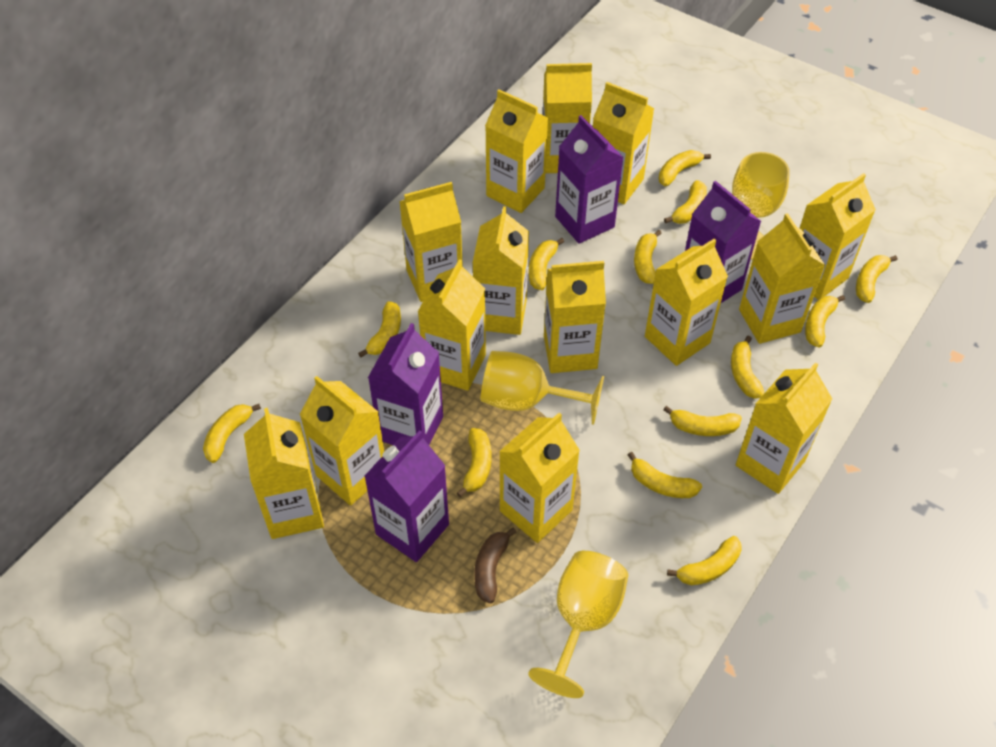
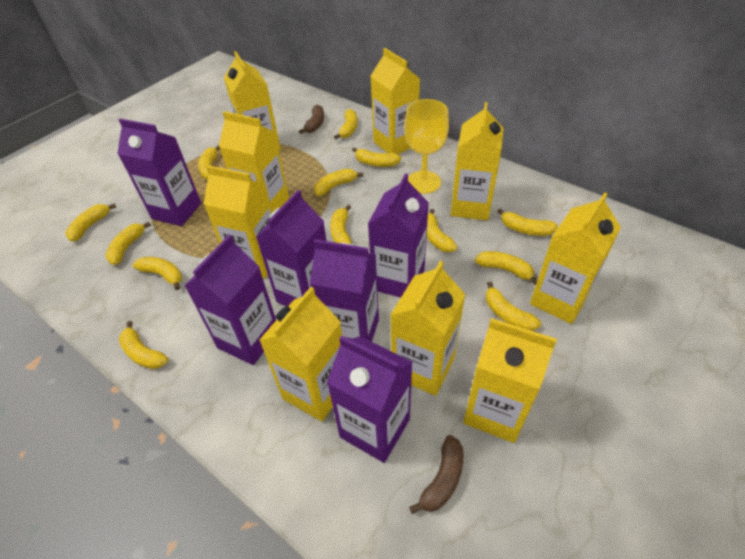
brown banana: 1 -> 2
purple carton: 4 -> 6
yellow carton: 14 -> 9
yellow goblet: 3 -> 1

